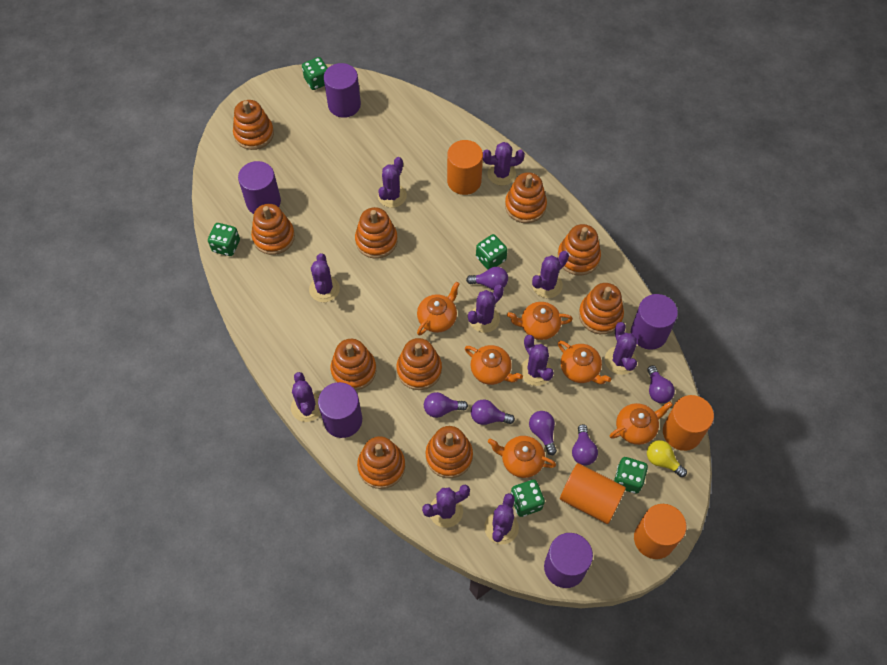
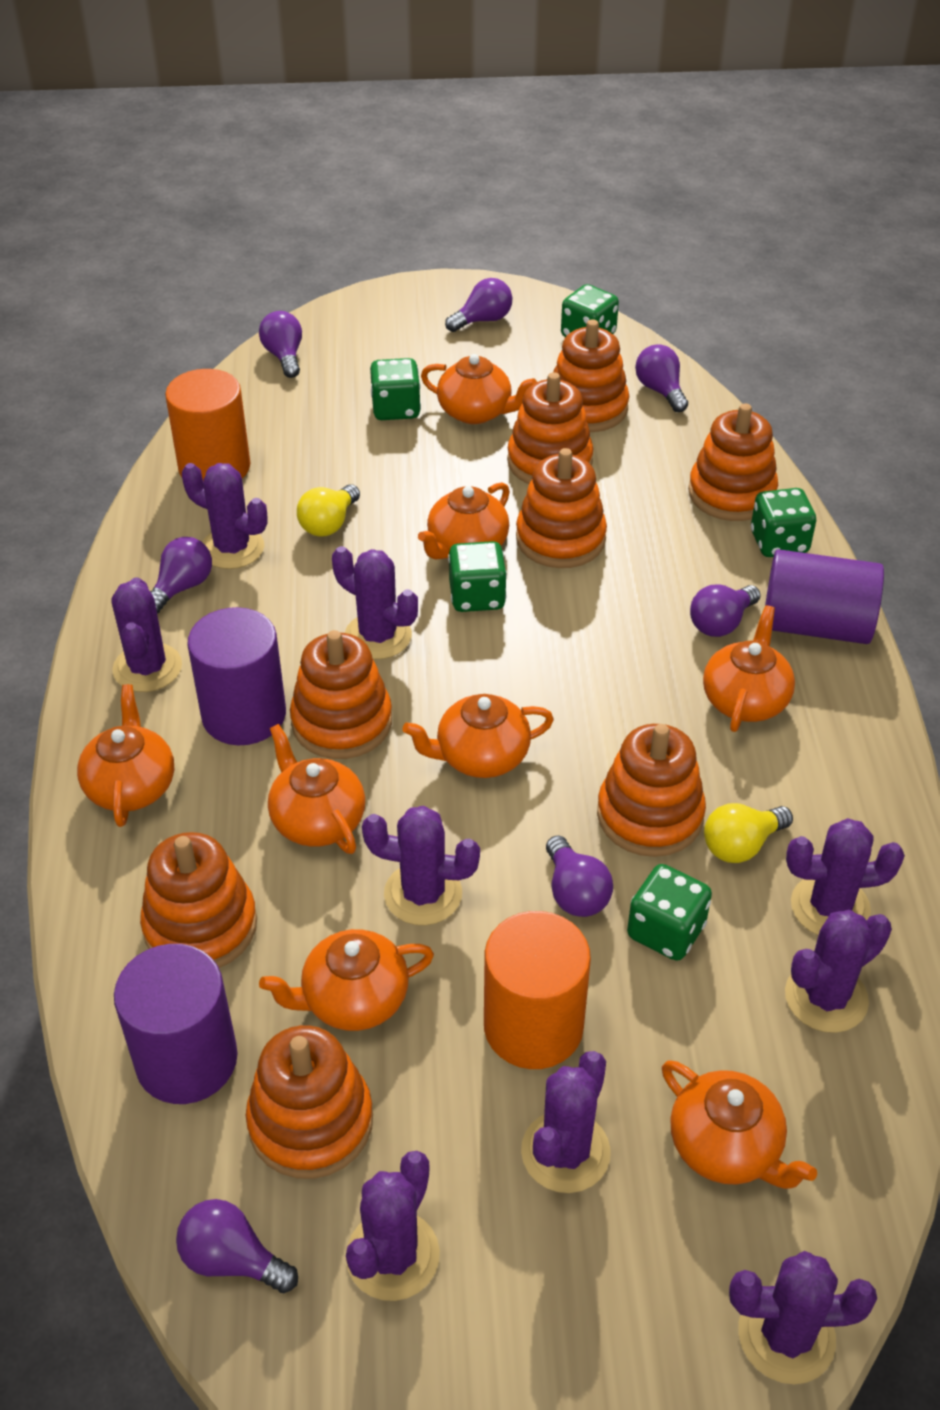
orange cylinder: 4 -> 2
orange stacking toy: 10 -> 8
orange teapot: 6 -> 8
purple cactus: 10 -> 9
purple cylinder: 5 -> 3
purple light bulb: 6 -> 7
yellow light bulb: 1 -> 2

